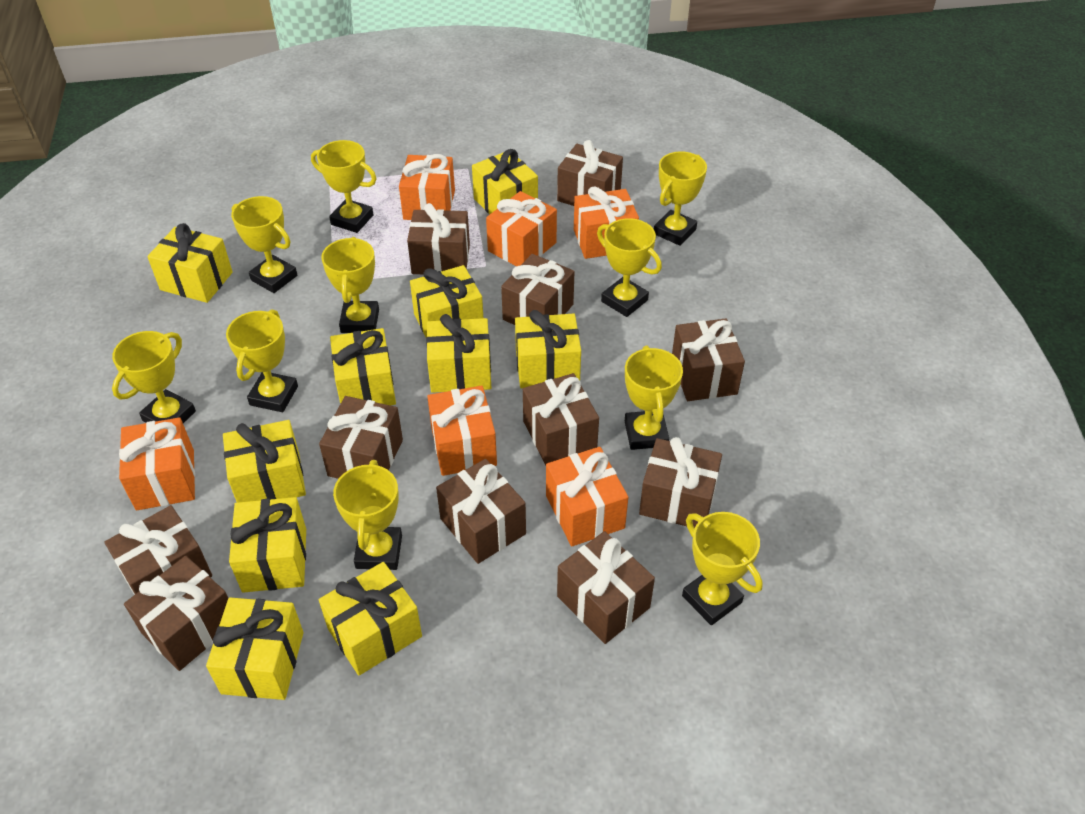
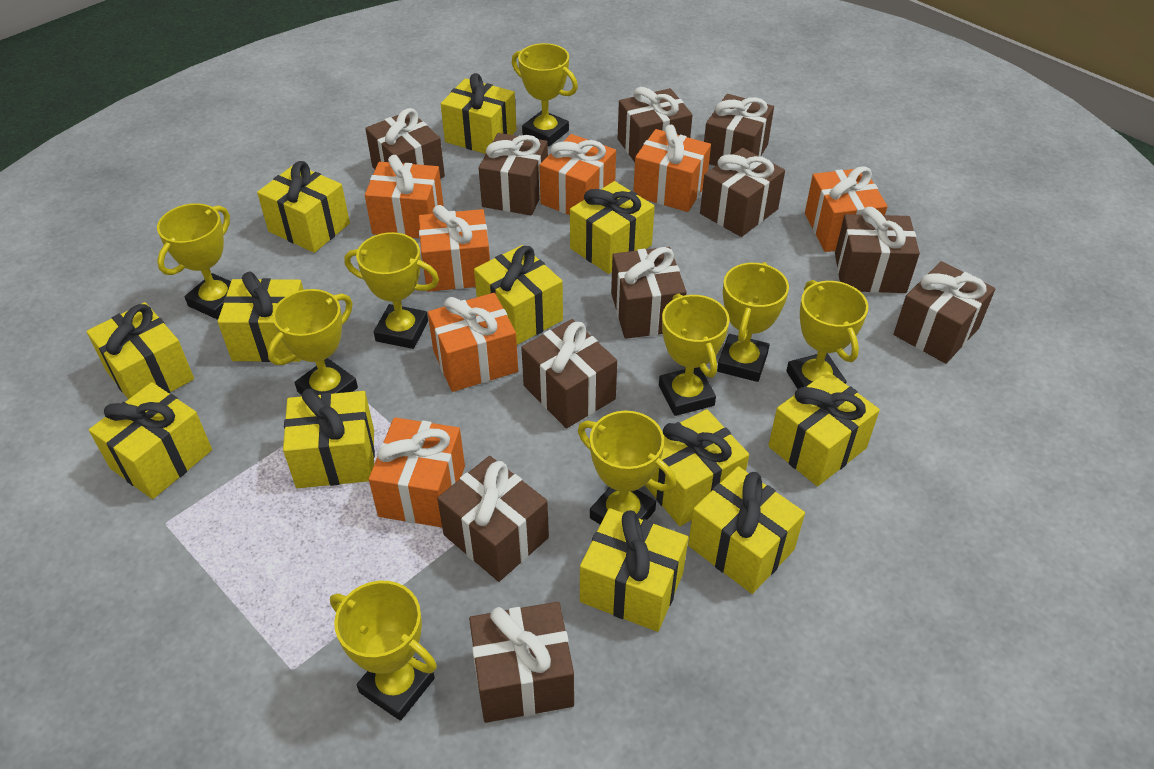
orange gift: 6 -> 7
yellow gift: 10 -> 12
yellow trophy: 10 -> 9

